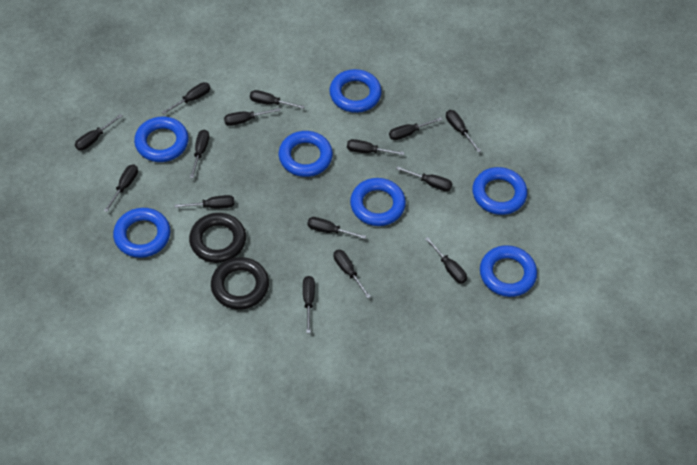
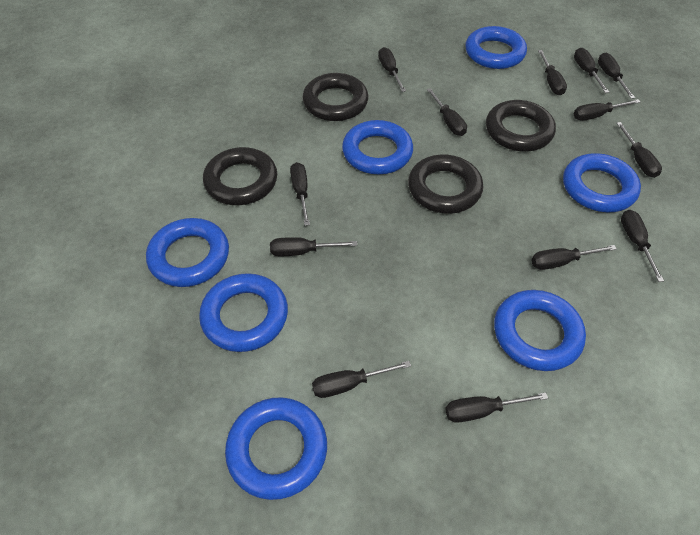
black ring: 2 -> 4
black screwdriver: 15 -> 13

